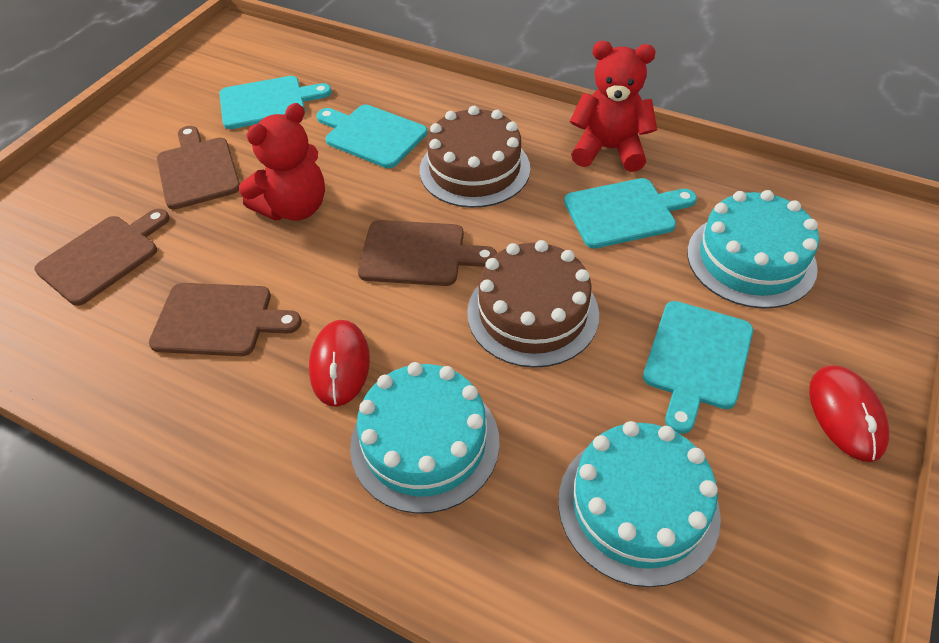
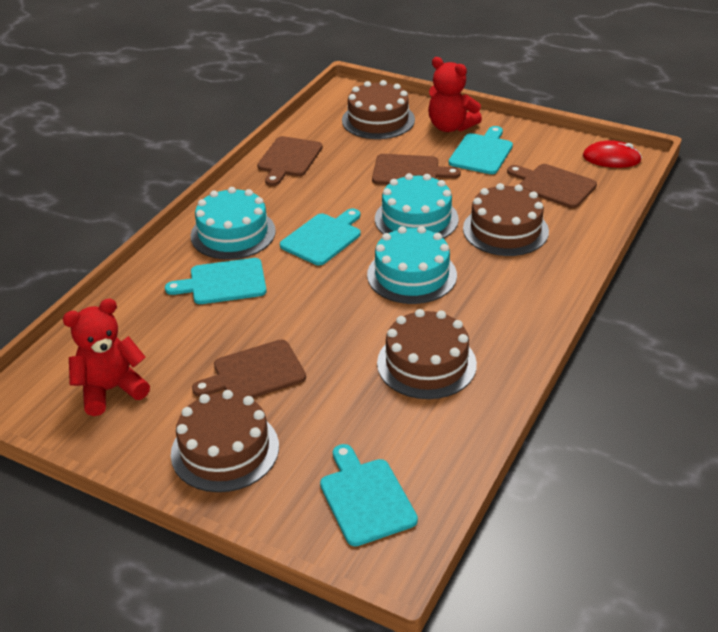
brown cake: 2 -> 4
red mouse: 2 -> 1

